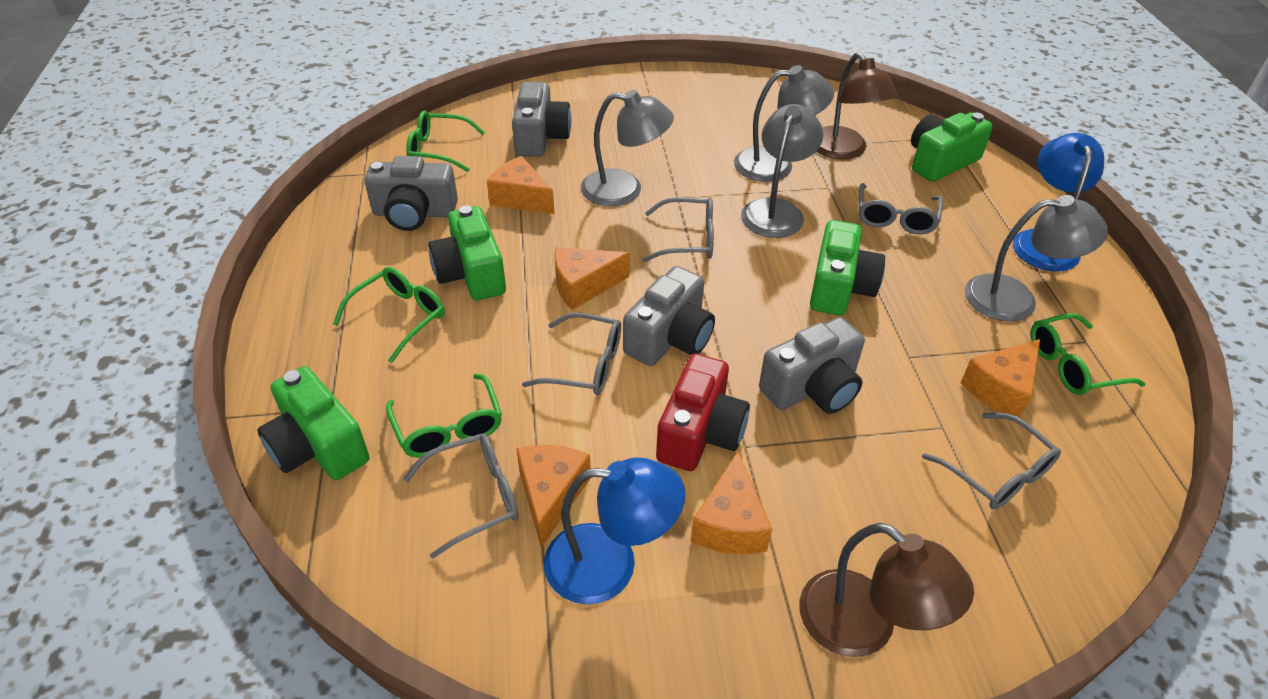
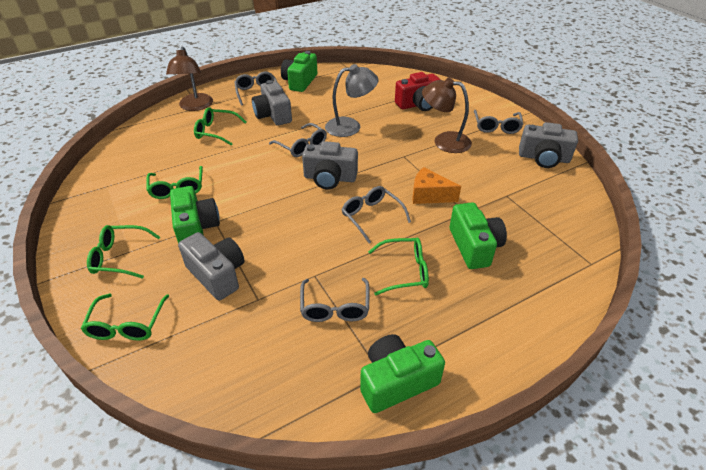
blue lamp: 2 -> 0
green glasses: 4 -> 5
grey lamp: 4 -> 1
orange cheese: 5 -> 1

